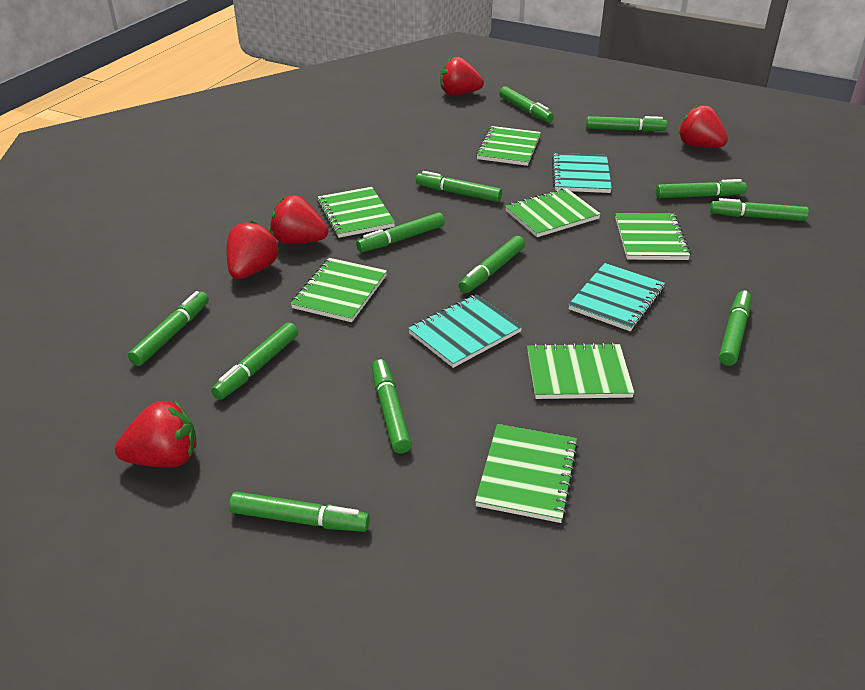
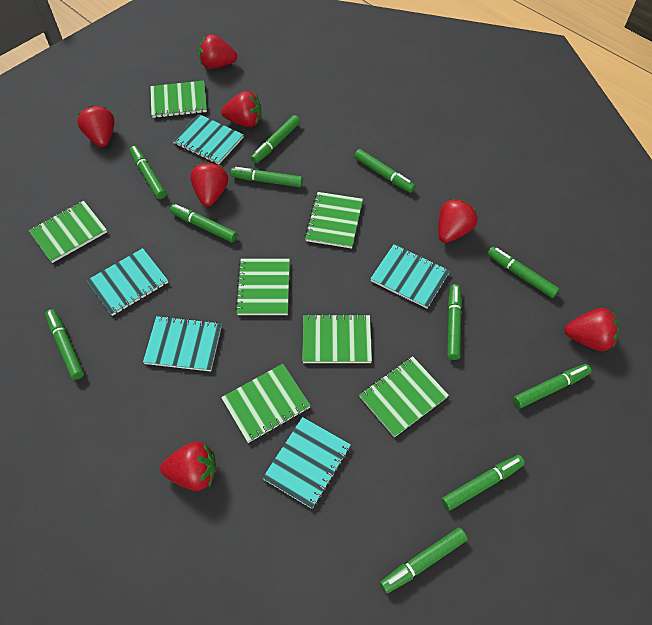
green marker: 12 -> 11
red strawberry: 5 -> 7
turquoise notebook: 3 -> 5

